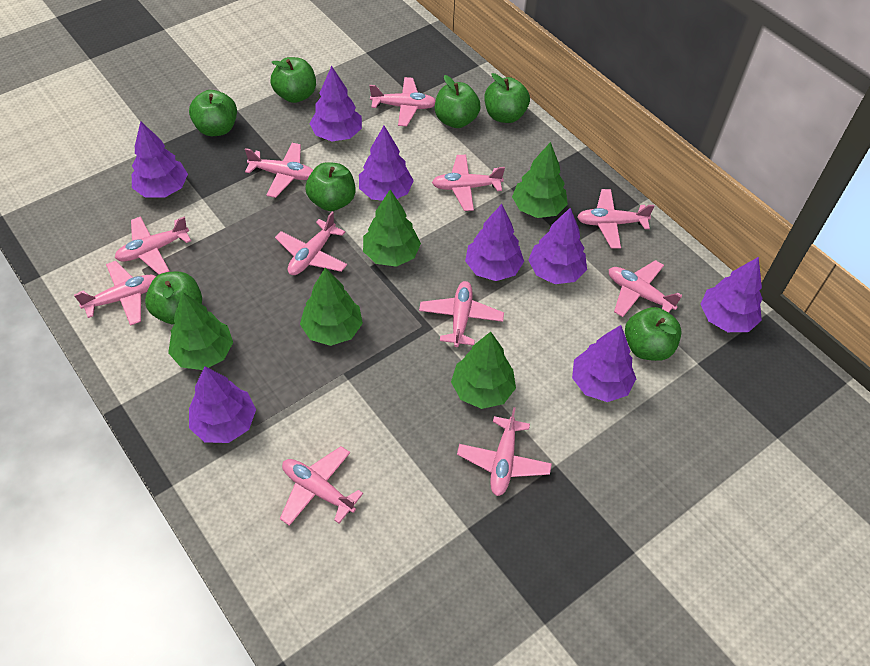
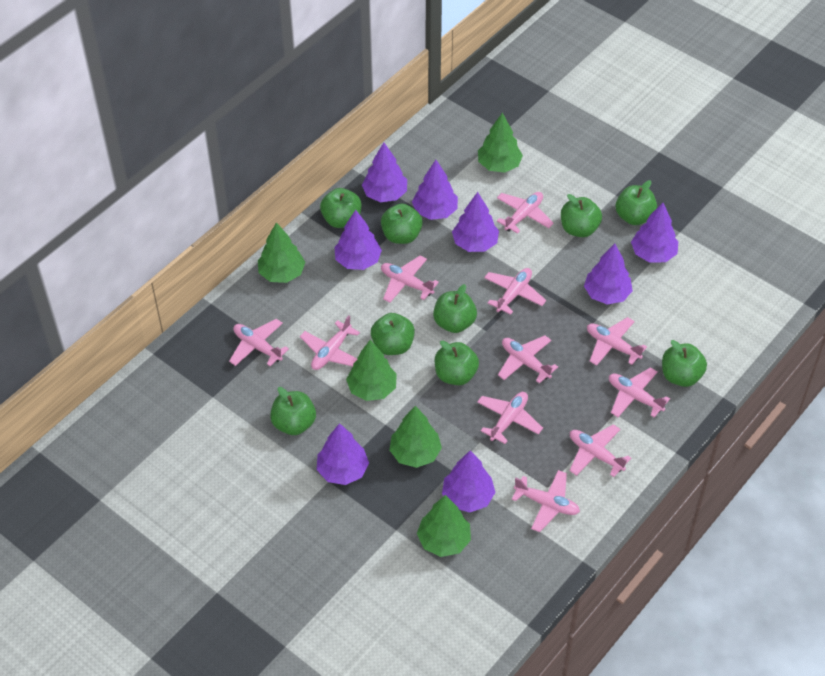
green apple: 7 -> 9

